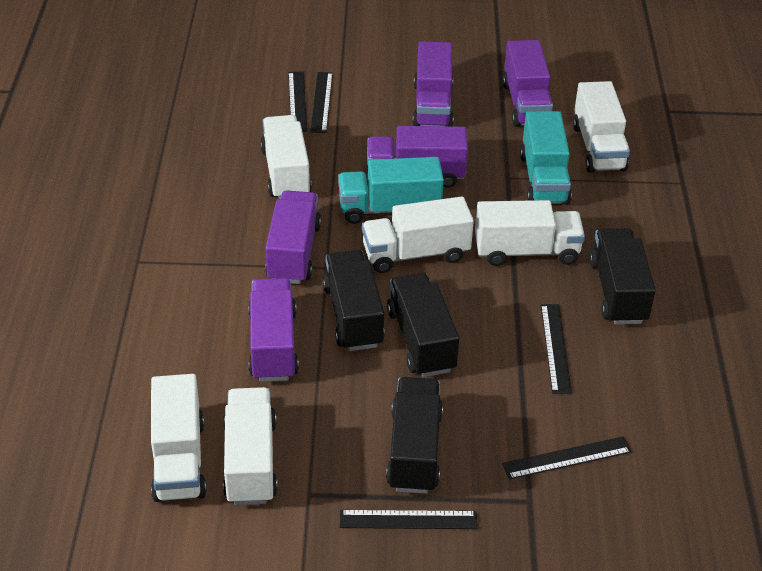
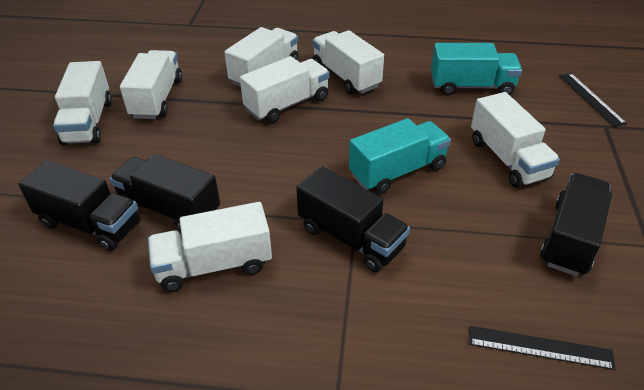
black ruler: 5 -> 2
purple truck: 5 -> 0
white truck: 6 -> 7

